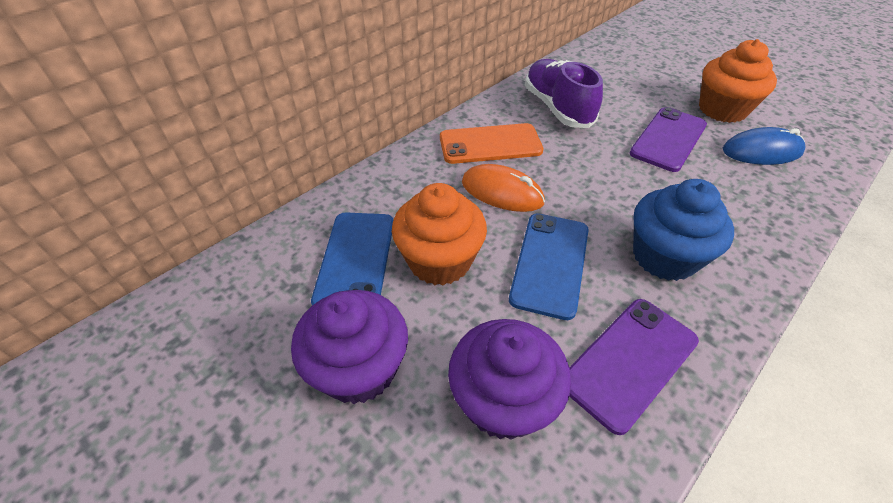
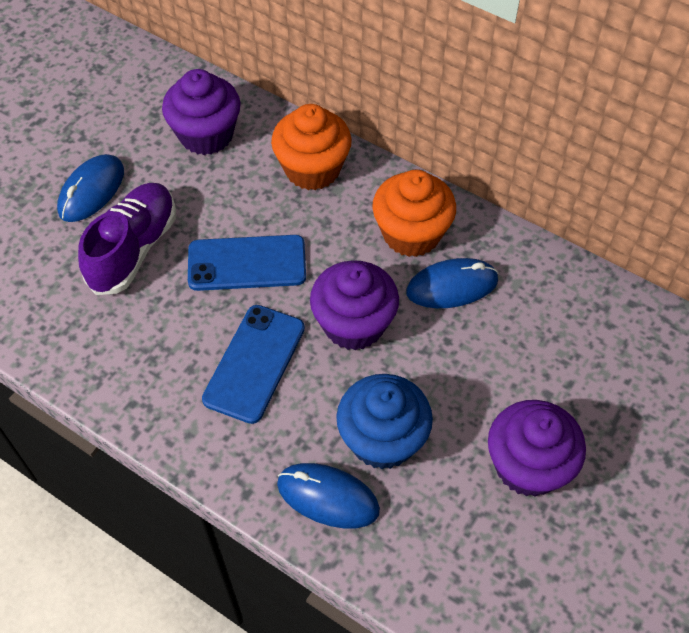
blue mouse: 1 -> 3
orange mouse: 1 -> 0
orange phone: 1 -> 0
purple cupcake: 2 -> 3
purple phone: 2 -> 0

